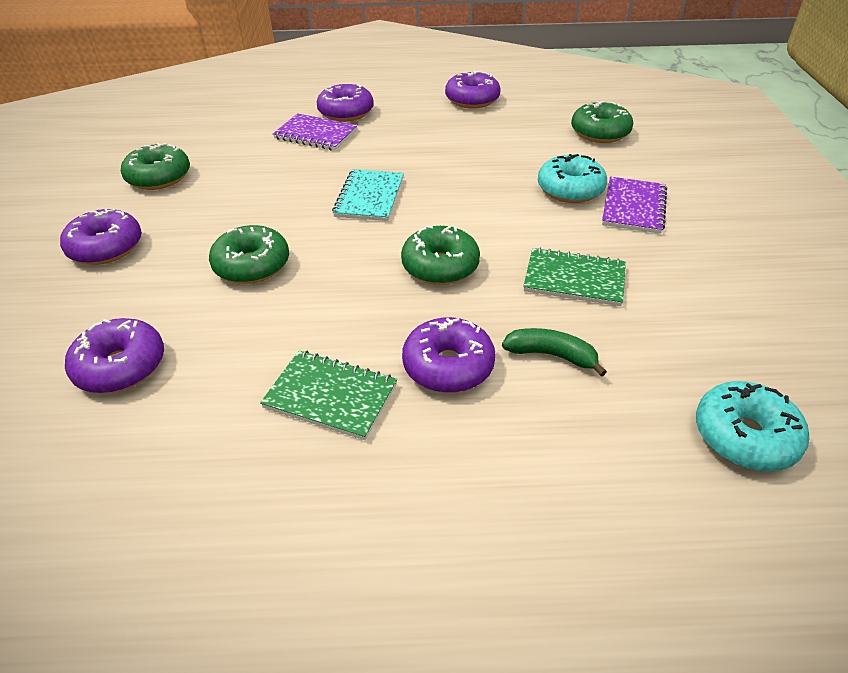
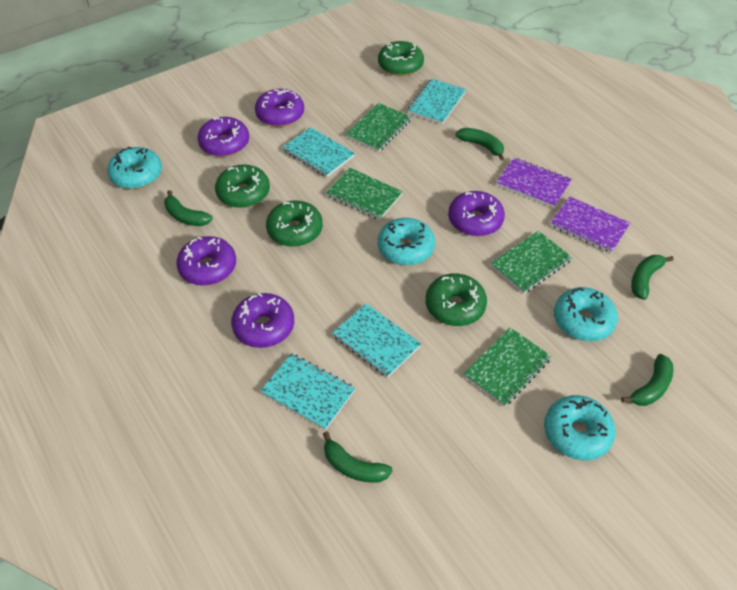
green banana: 1 -> 5
green notebook: 2 -> 4
turquoise donut: 2 -> 4
turquoise notebook: 1 -> 4

